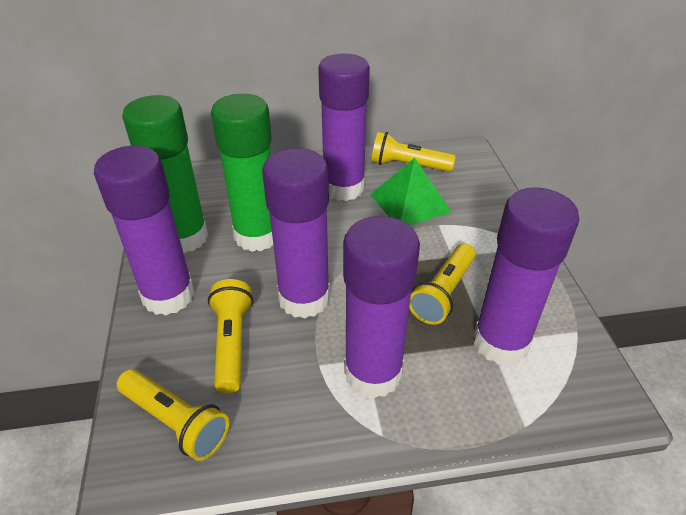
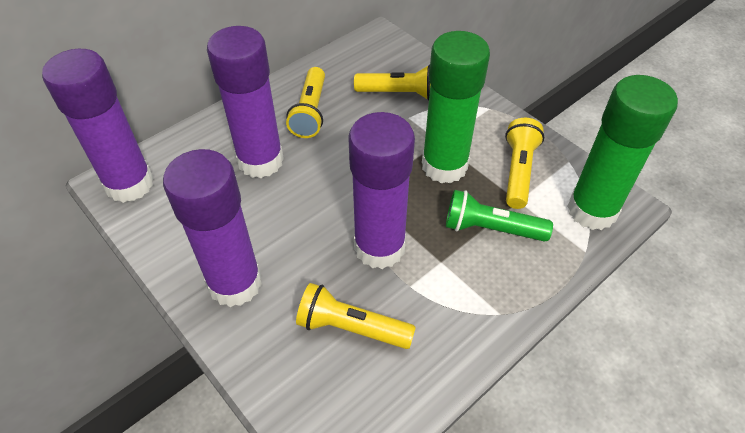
green flashlight: 0 -> 1
green pyramid: 1 -> 0
purple glue stick: 5 -> 4

